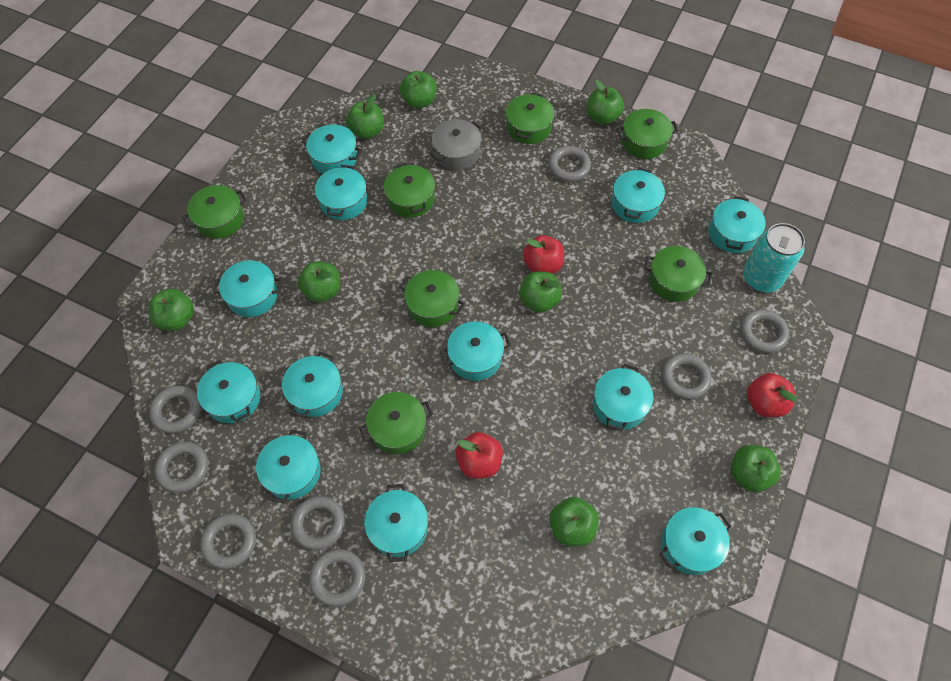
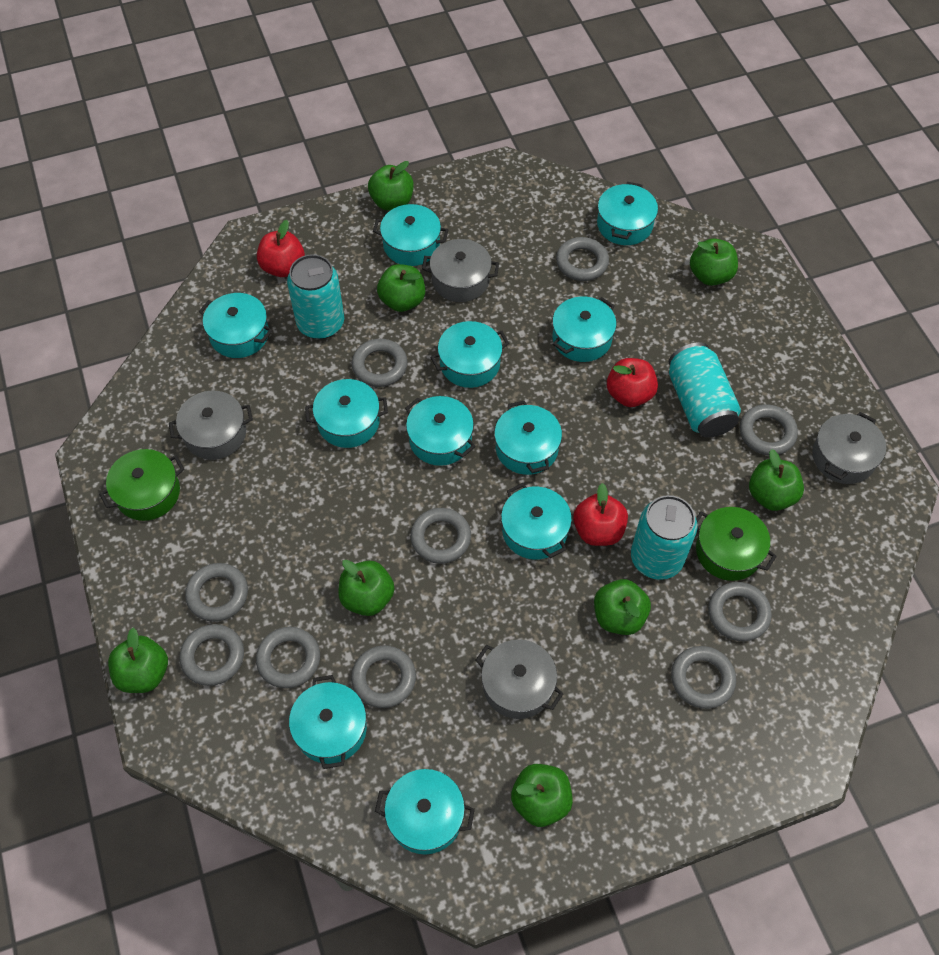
green pot: 7 -> 2
grey pot: 1 -> 4
grey ring: 8 -> 10
turquoise can: 1 -> 3
turquoise pot: 12 -> 11

